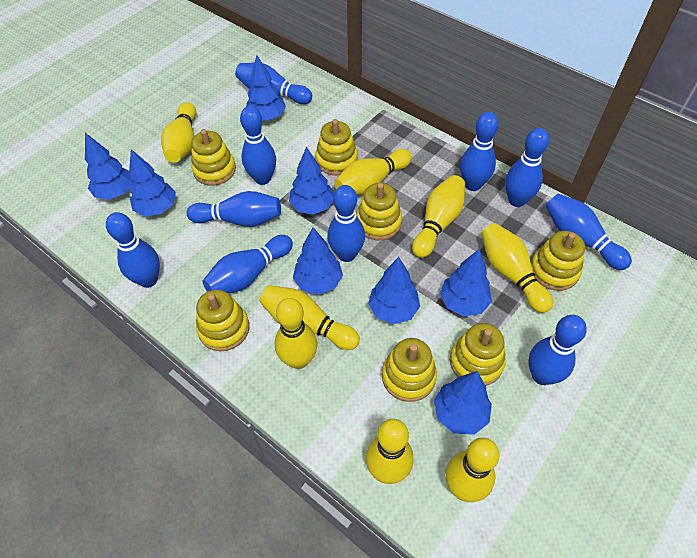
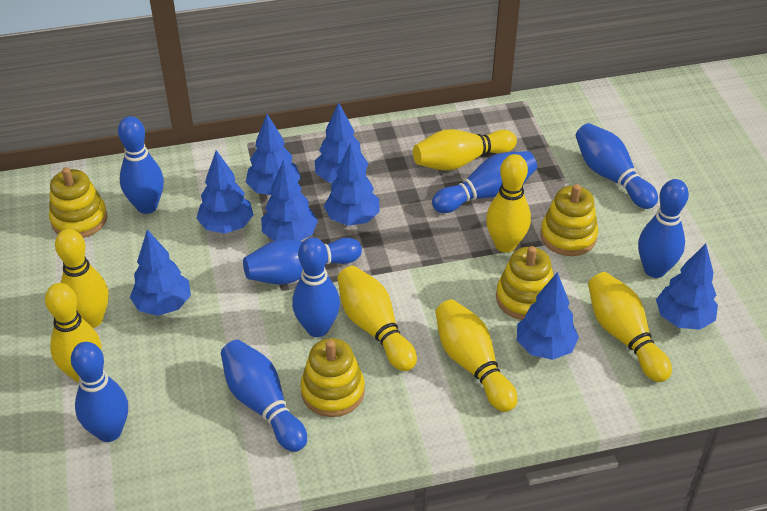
blue bowling pin: 10 -> 8
yellow bowling pin: 8 -> 7
yellow stacking toy: 7 -> 4

